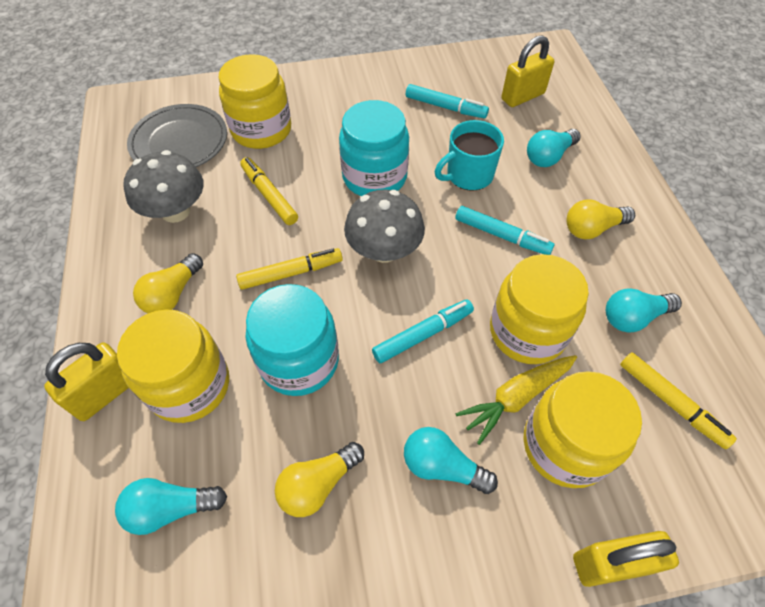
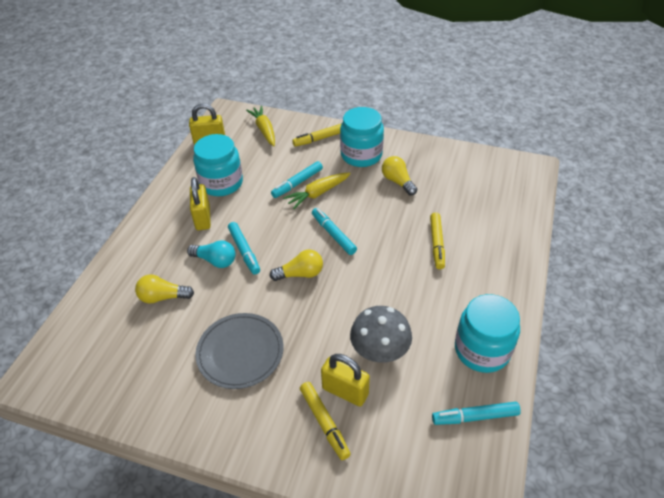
grey mushroom: 2 -> 1
turquoise jar: 2 -> 3
turquoise light bulb: 4 -> 1
turquoise marker: 3 -> 4
turquoise mug: 1 -> 0
yellow carrot: 1 -> 2
yellow jar: 4 -> 0

